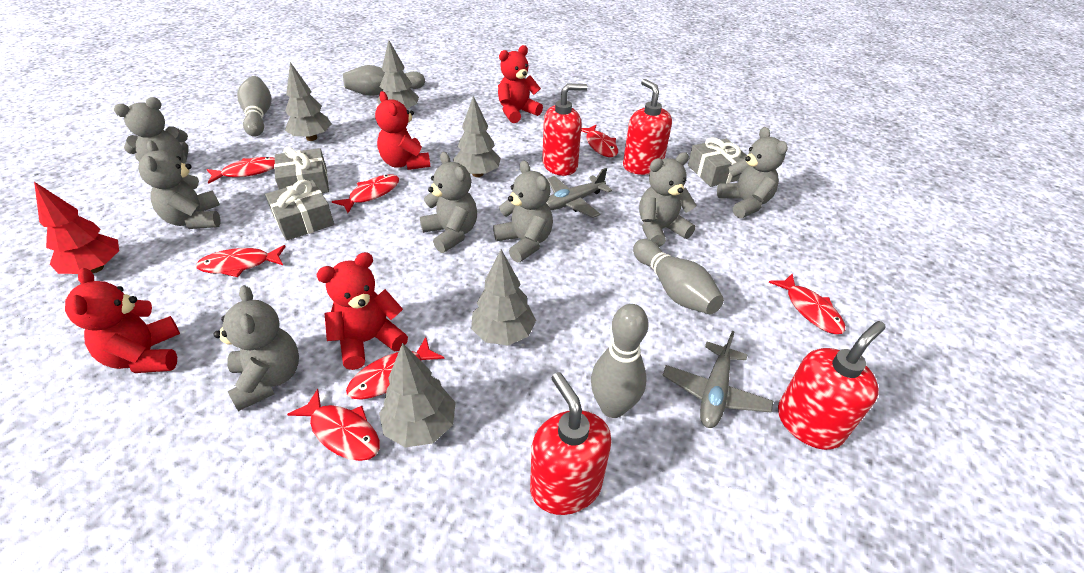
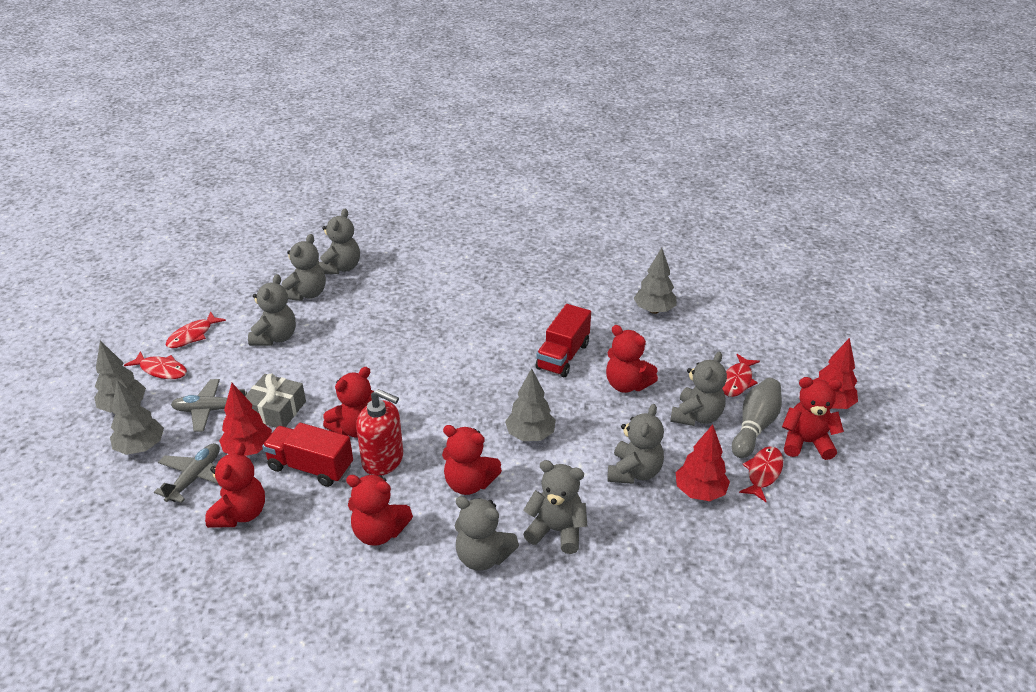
grey bowling pin: 4 -> 1
grey gift: 3 -> 1
grey tree: 5 -> 4
red fish: 7 -> 4
red soap dispenser: 4 -> 1
red teddy bear: 4 -> 6
red tree: 1 -> 3
red truck: 0 -> 2

